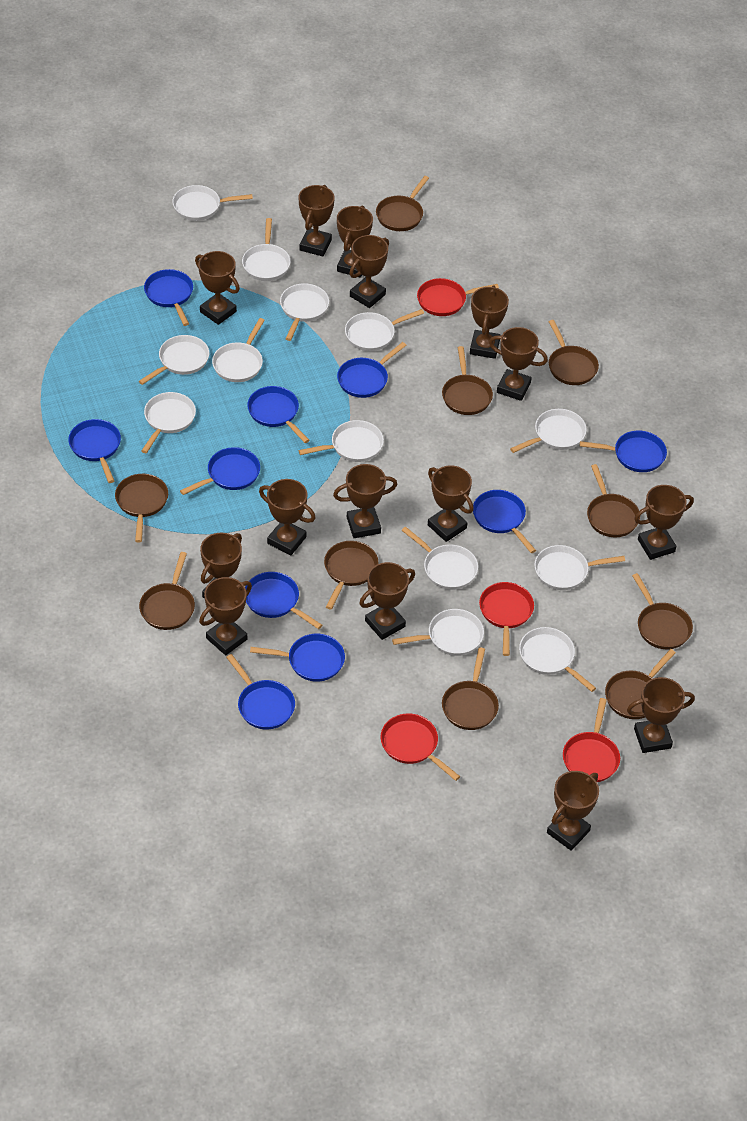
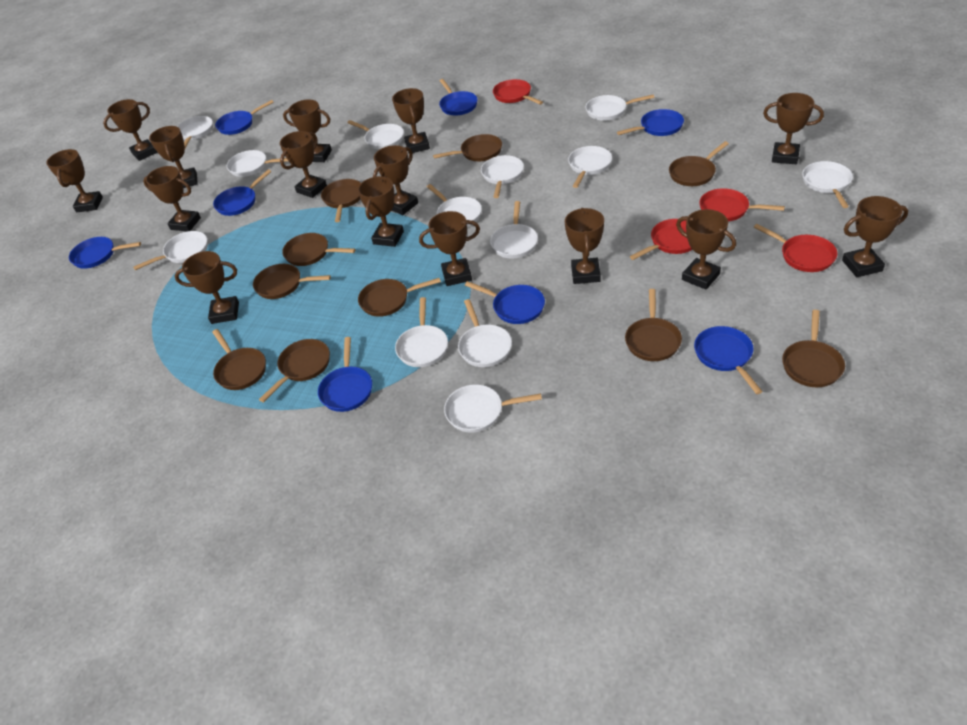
blue pan: 10 -> 8

